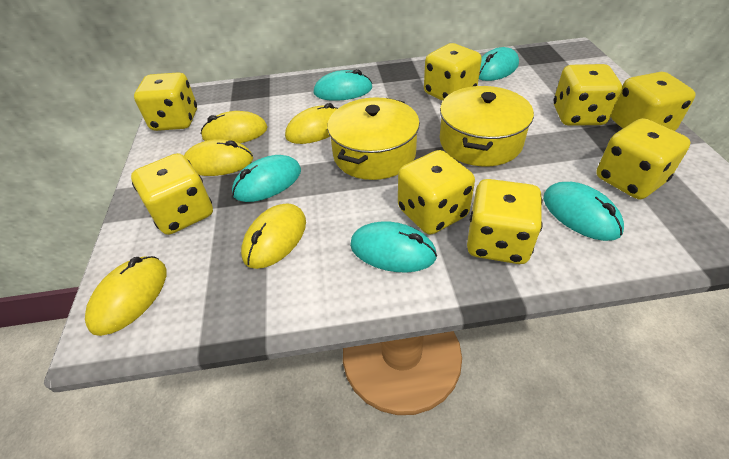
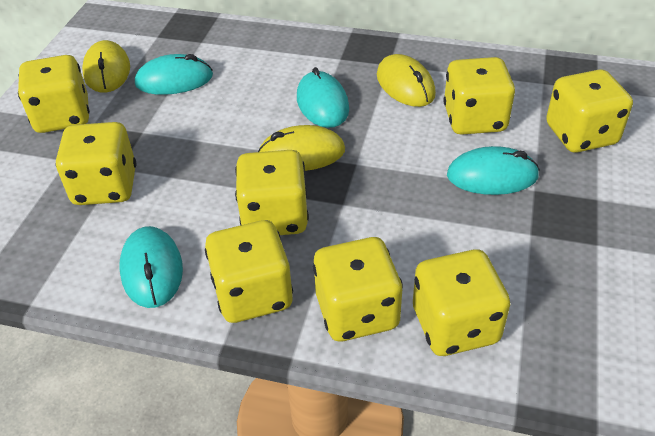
turquoise mouse: 5 -> 4
yellow mouse: 5 -> 3
yellow pot: 2 -> 0

